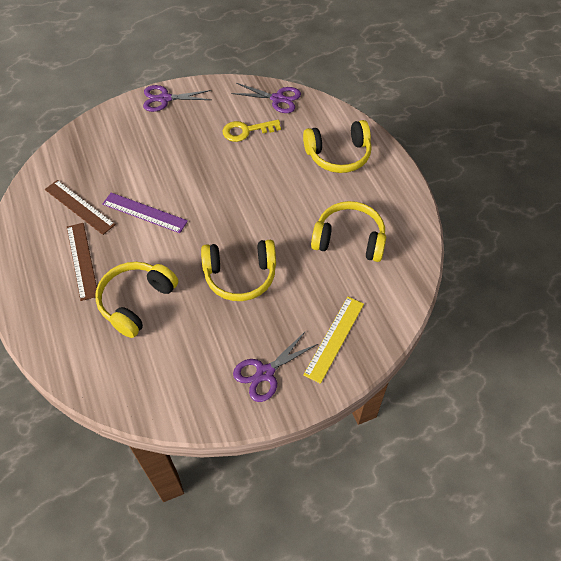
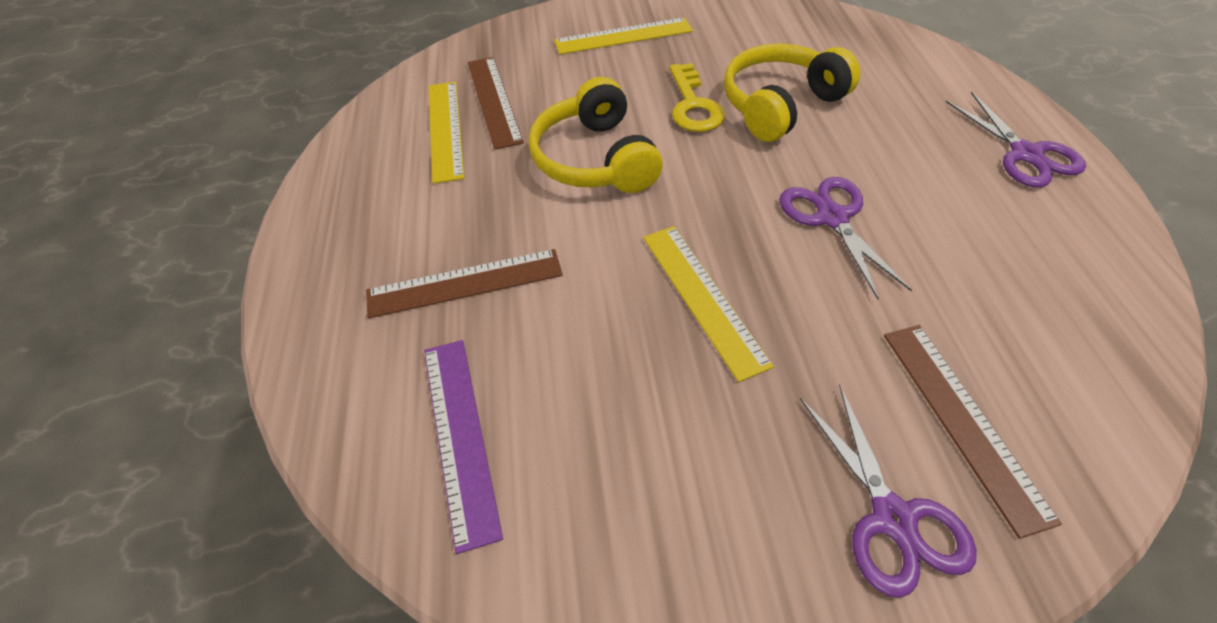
brown ruler: 2 -> 3
yellow headphones: 4 -> 2
yellow ruler: 1 -> 3

